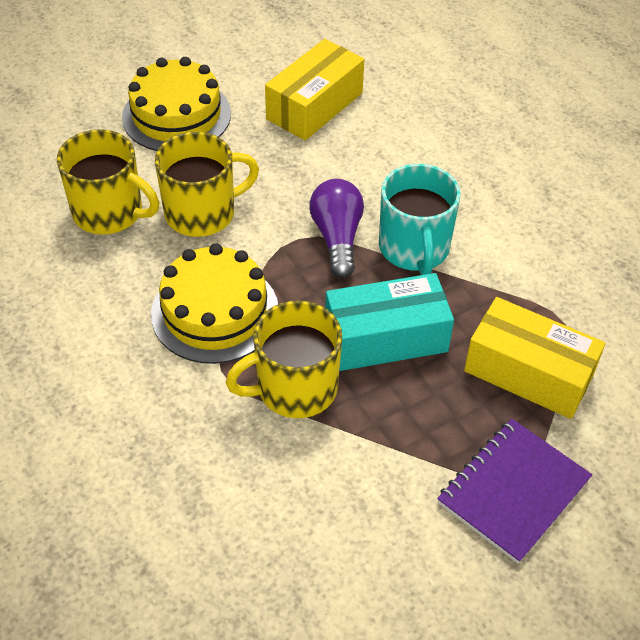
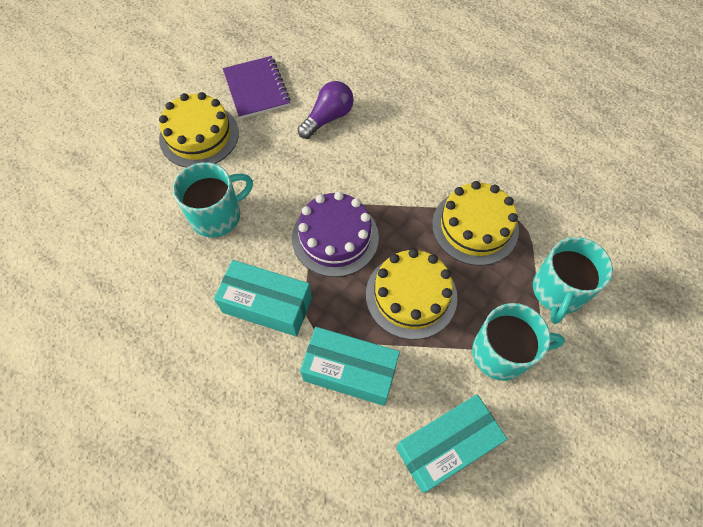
purple cake: 0 -> 1
turquoise box: 1 -> 3
turquoise mug: 1 -> 3
yellow box: 2 -> 0
yellow cake: 2 -> 3
yellow mug: 3 -> 0

